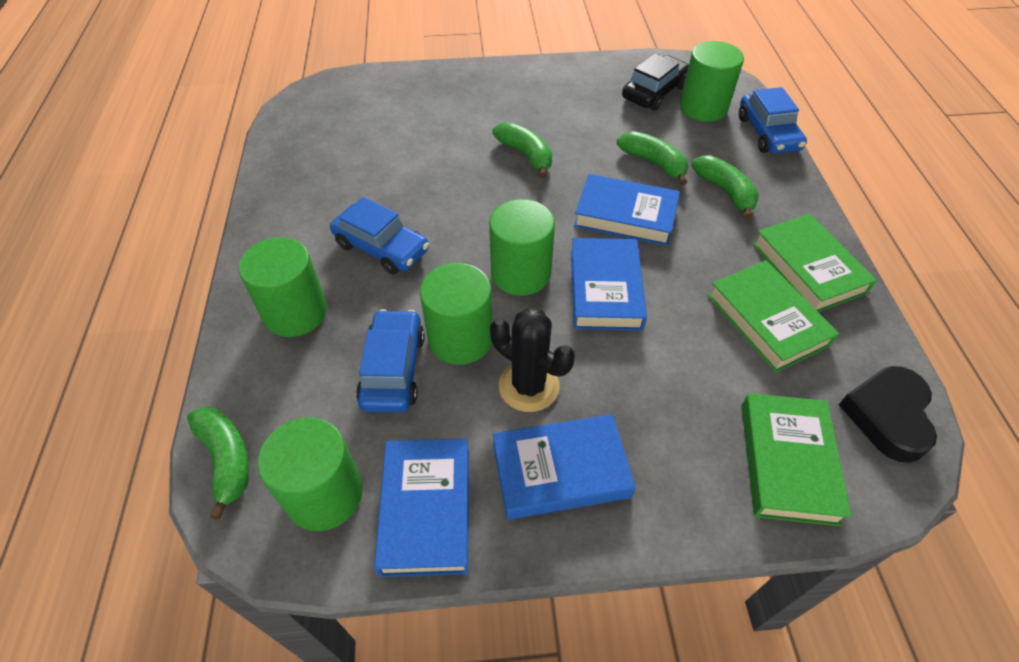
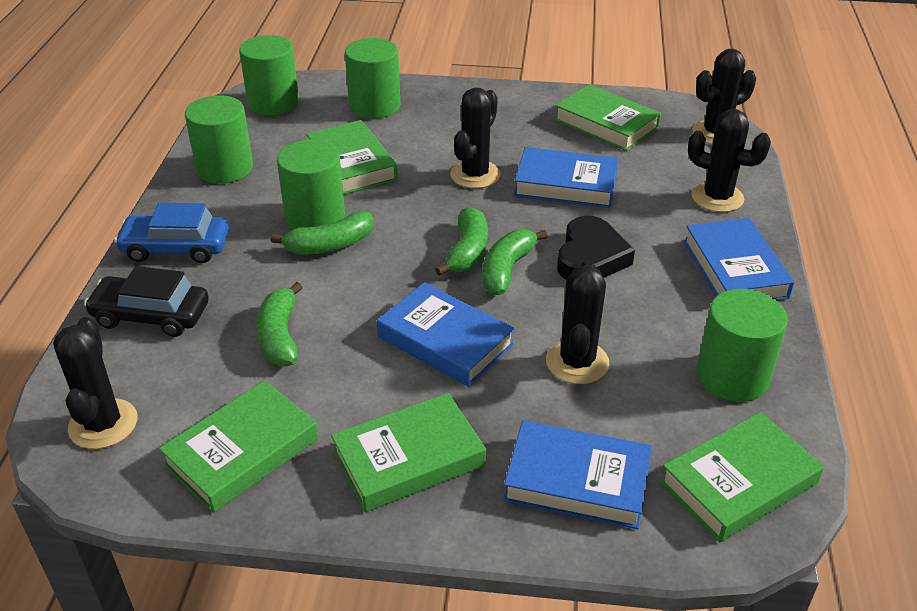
black cactus: 1 -> 5
blue car: 3 -> 1
green book: 3 -> 5

